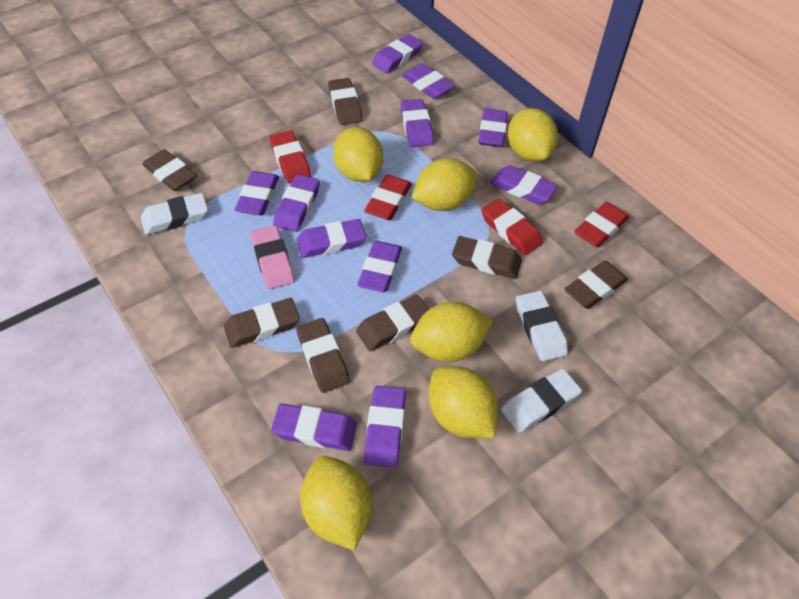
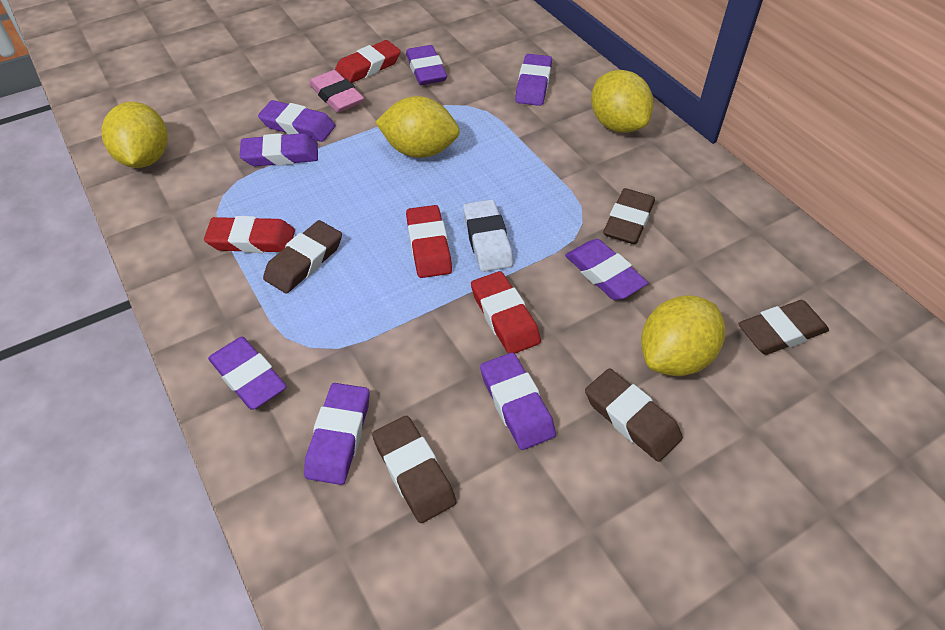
brown eraser: 7 -> 5
purple eraser: 11 -> 8
white eraser: 3 -> 1
yellow lemon: 6 -> 4

